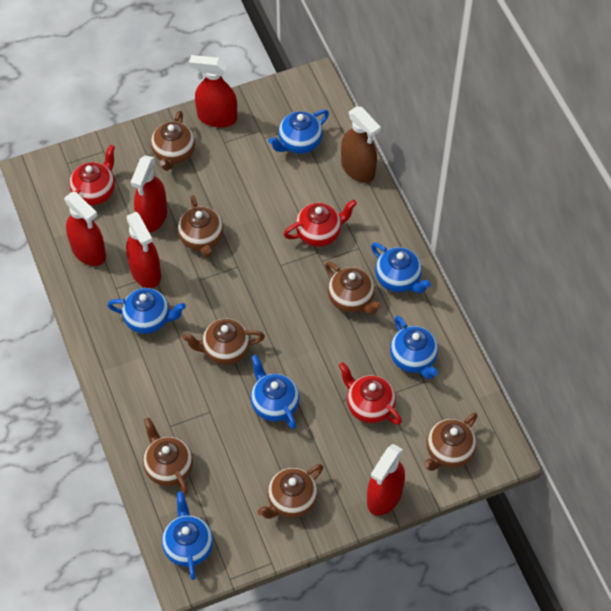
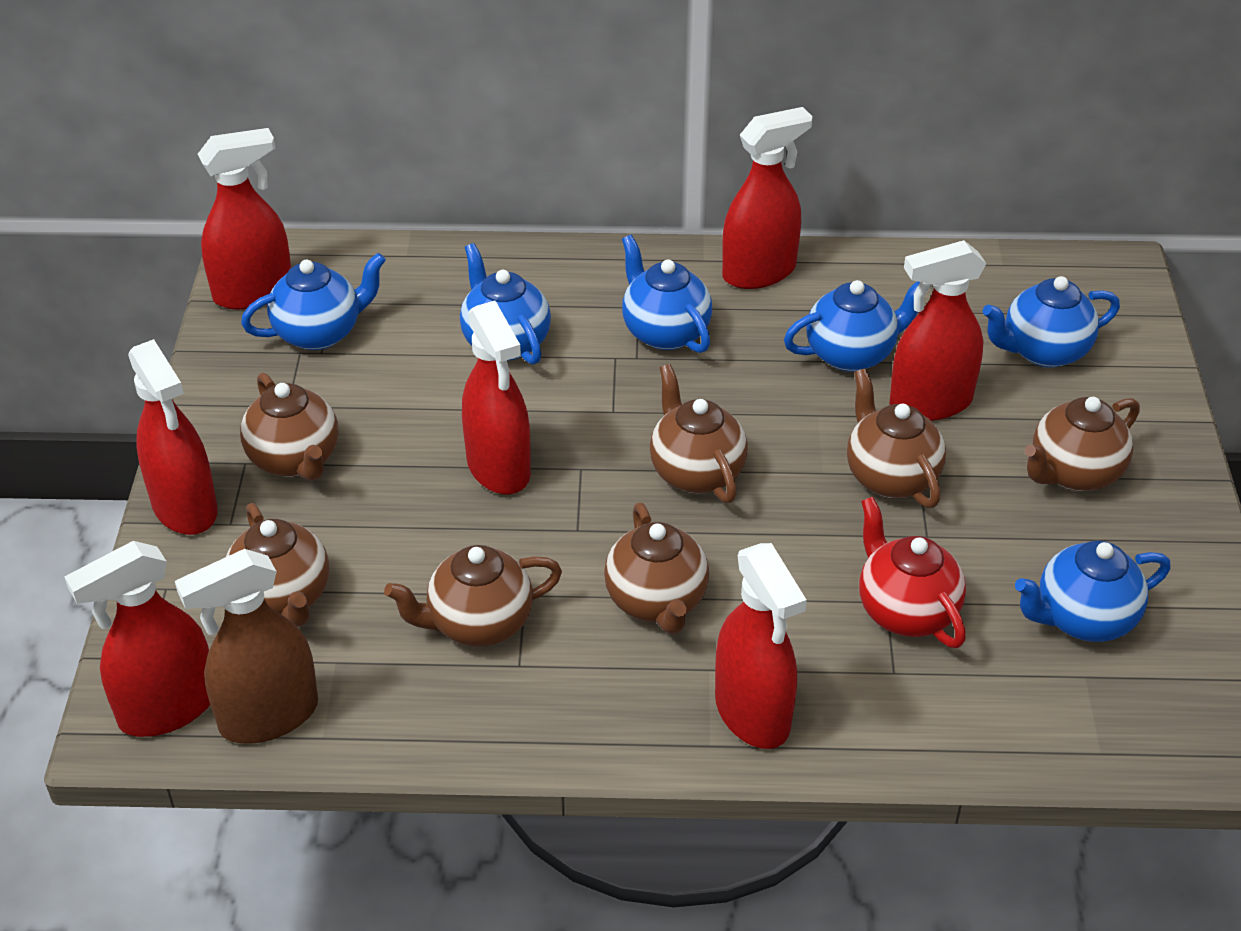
red spray bottle: 5 -> 7
red teapot: 3 -> 1

